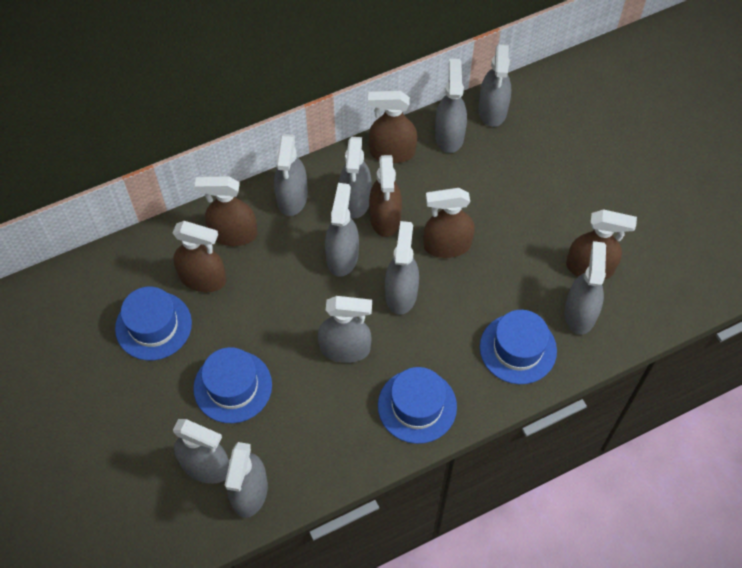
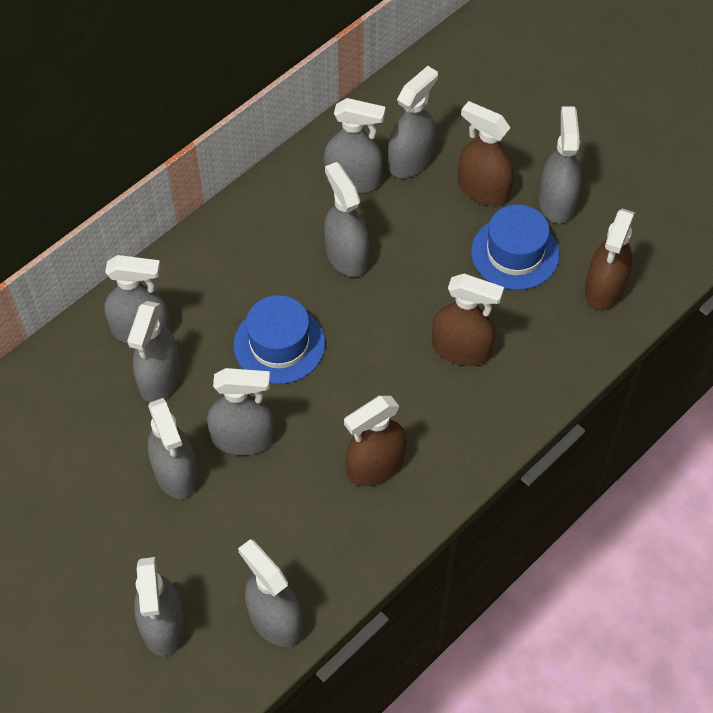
blue hat: 4 -> 2
brown spray bottle: 6 -> 4

